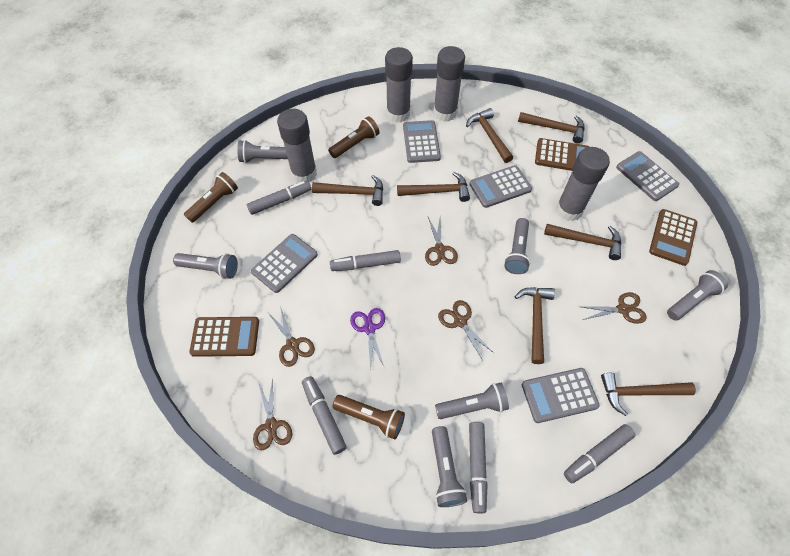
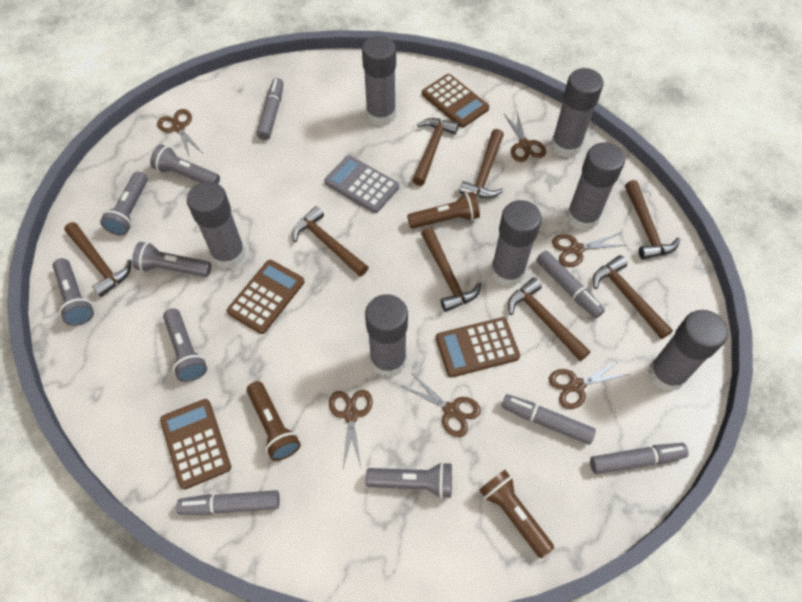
brown calculator: 3 -> 4
brown hammer: 7 -> 8
brown scissors: 5 -> 6
grey calculator: 5 -> 1
grey glue stick: 4 -> 7
purple scissors: 1 -> 0

